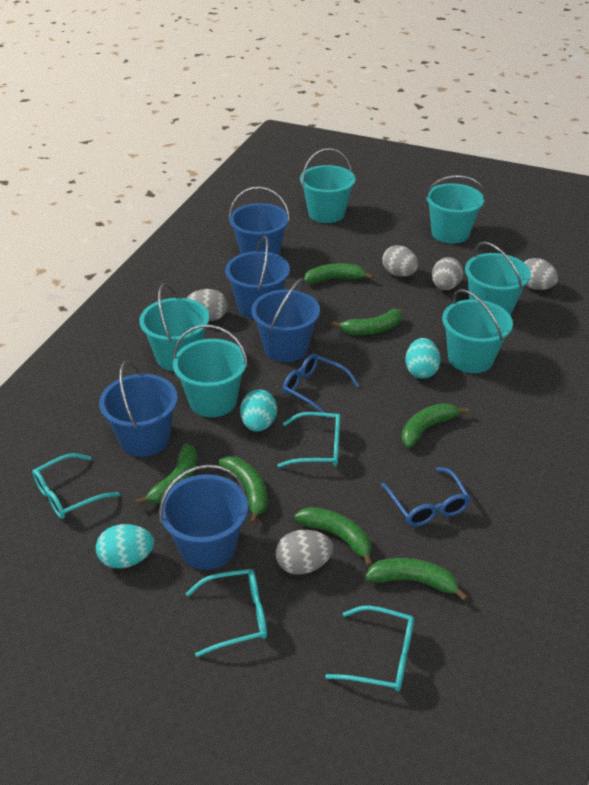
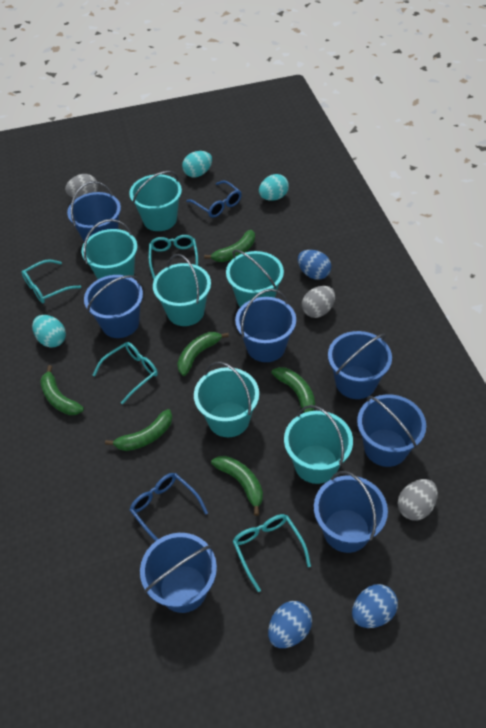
blue bucket: 5 -> 7
blue egg: 0 -> 3
green banana: 7 -> 6
grey egg: 5 -> 3

